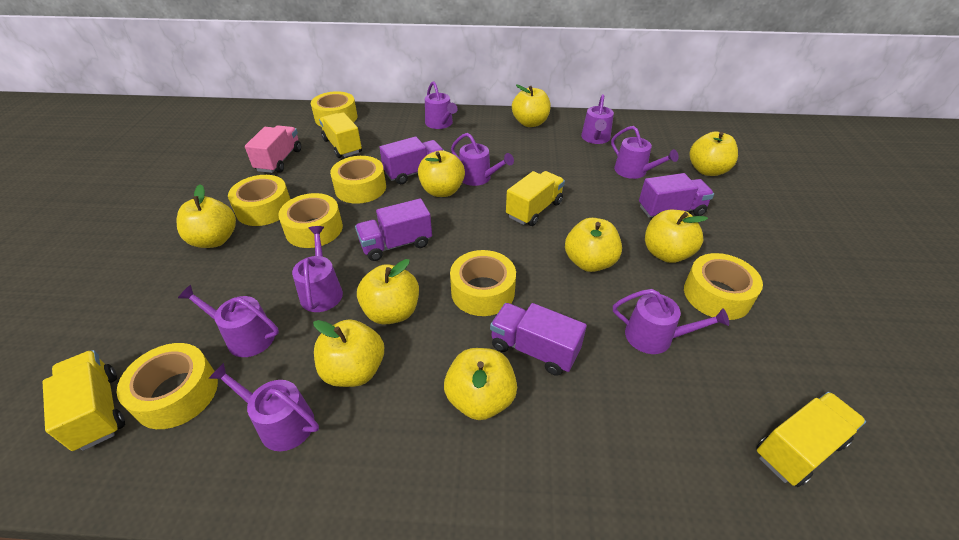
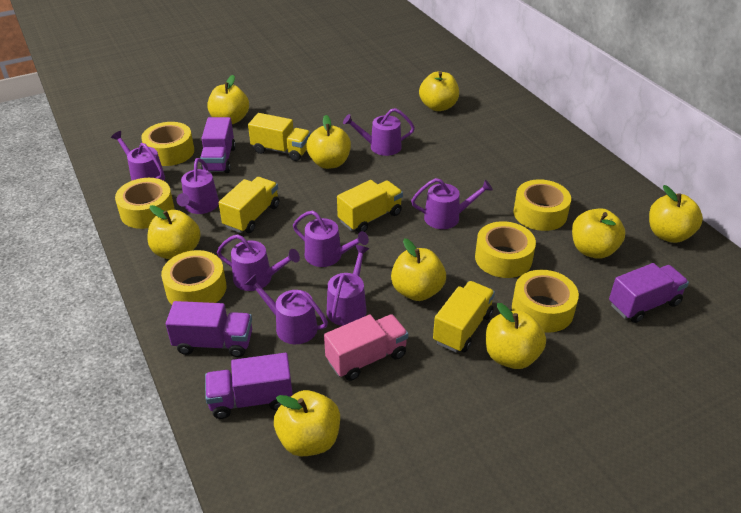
yellow tape: 7 -> 6

